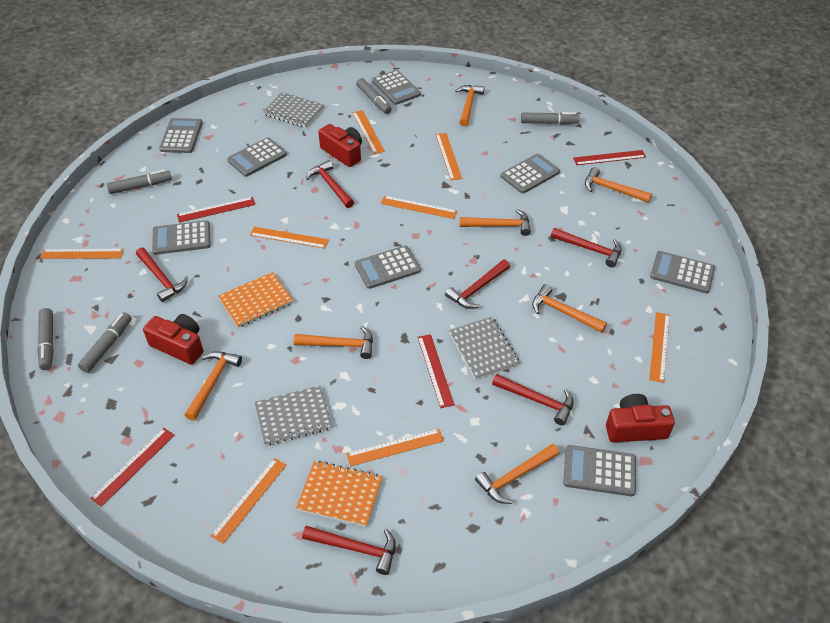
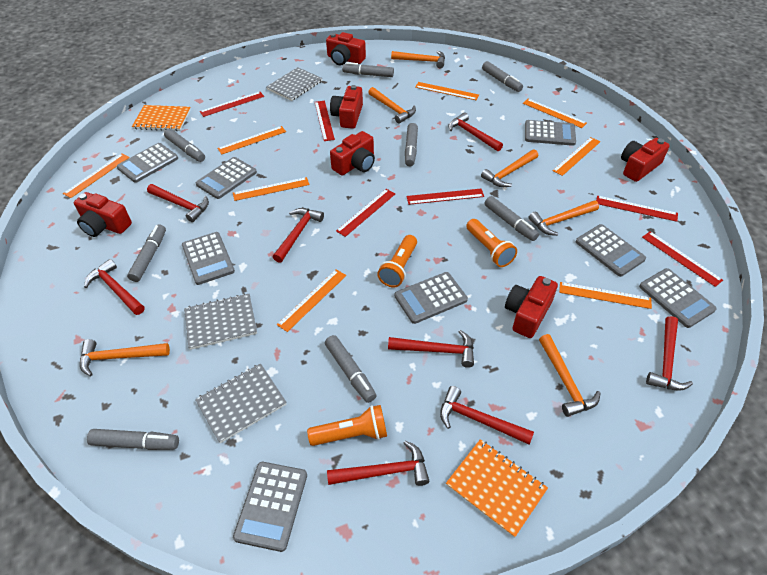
grey marker: 5 -> 8
orange flashlight: 0 -> 3
orange hammer: 7 -> 6
red camera: 3 -> 6
red hammer: 6 -> 8
red ruler: 4 -> 6

